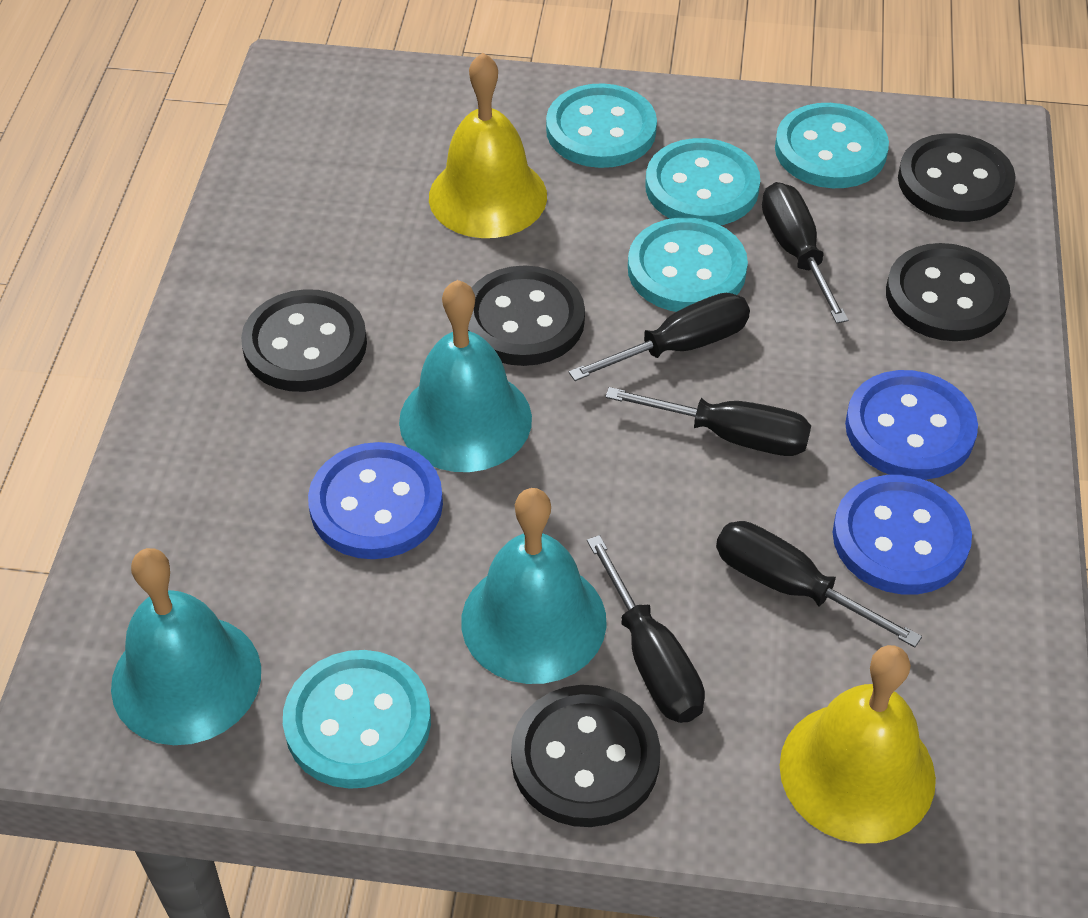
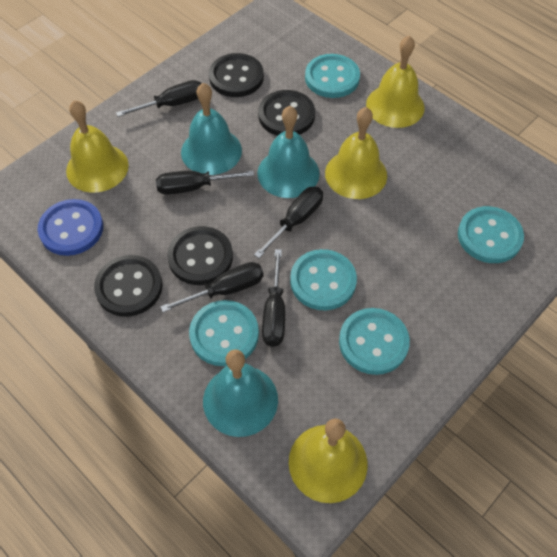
black button: 5 -> 4
blue button: 3 -> 1
yellow bell: 2 -> 4

